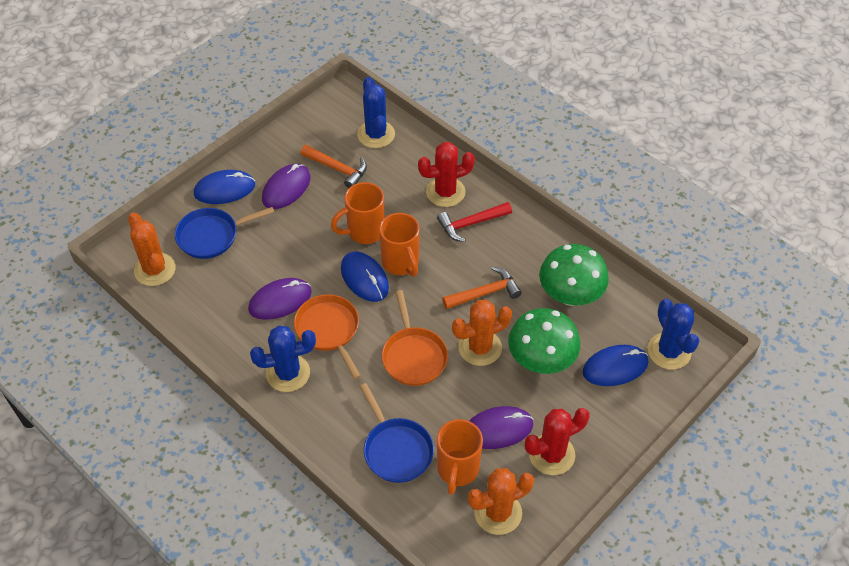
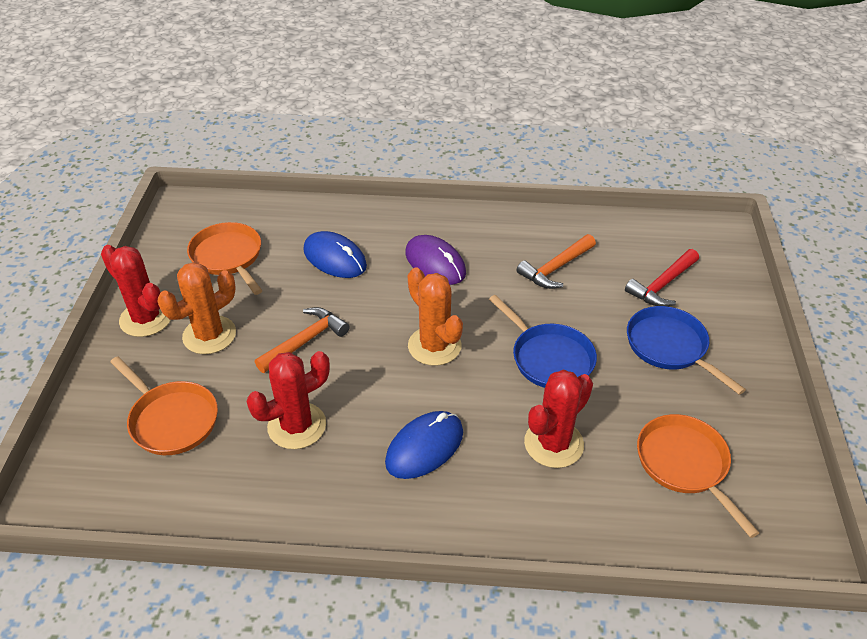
blue cactus: 3 -> 0
blue mouse: 3 -> 2
green mushroom: 2 -> 0
orange cactus: 3 -> 2
orange mug: 3 -> 0
orange pan: 2 -> 3
purple mouse: 3 -> 1
red cactus: 2 -> 3

